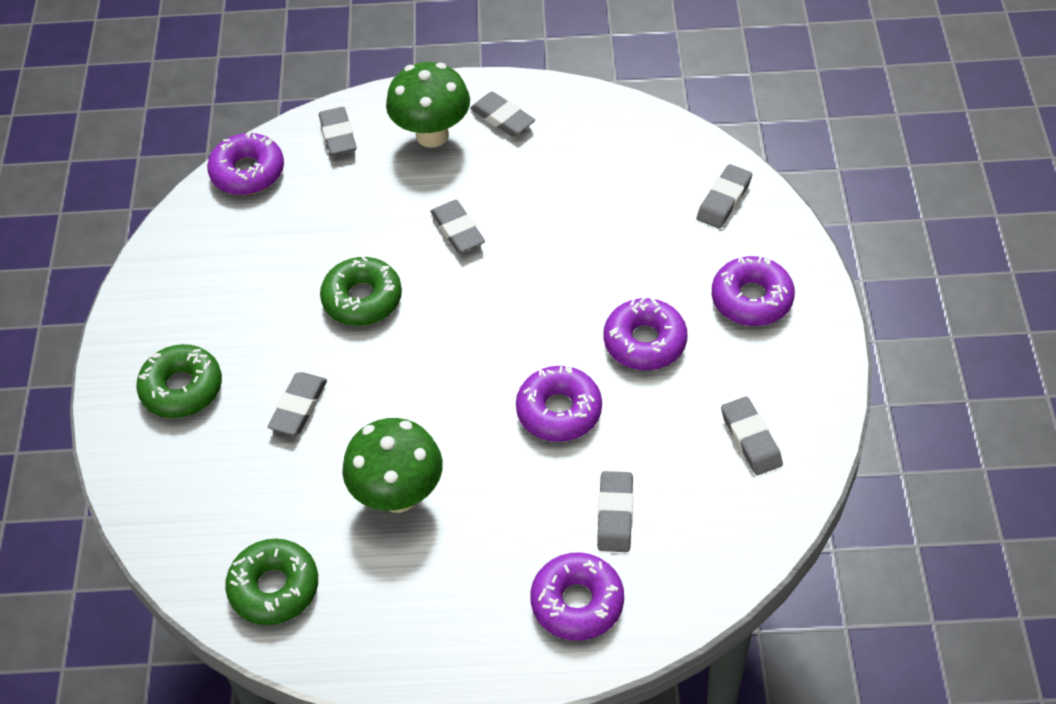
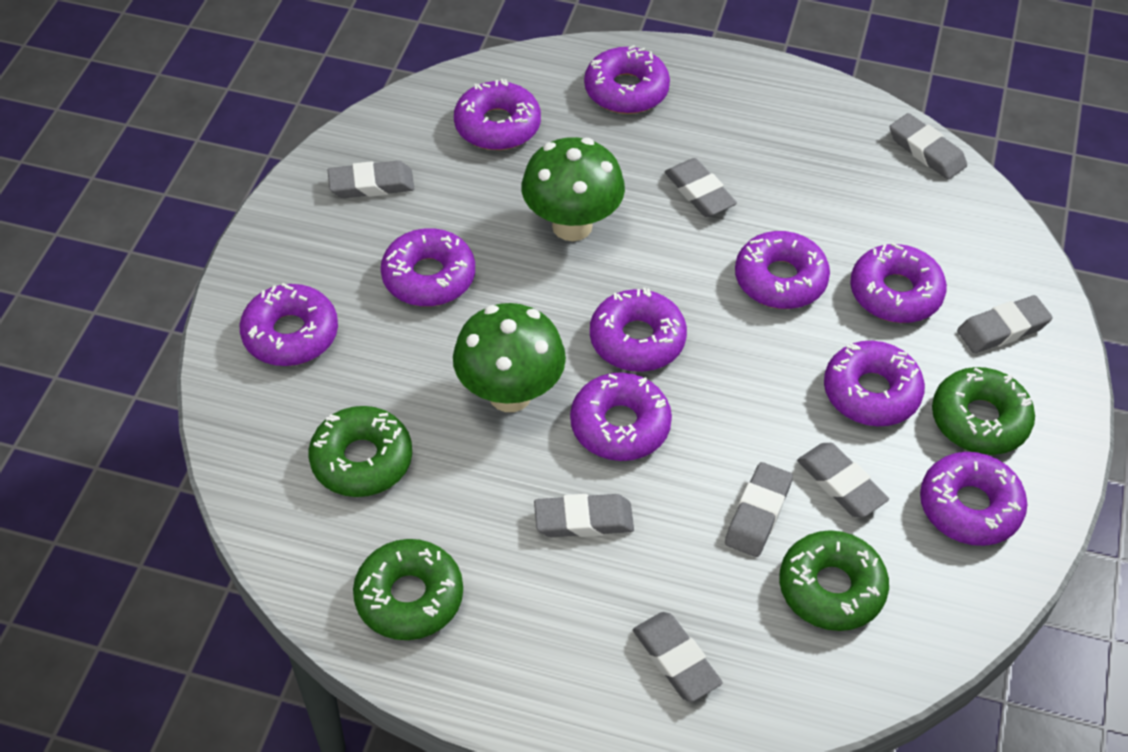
green donut: 3 -> 4
grey eraser: 7 -> 8
purple donut: 5 -> 10

